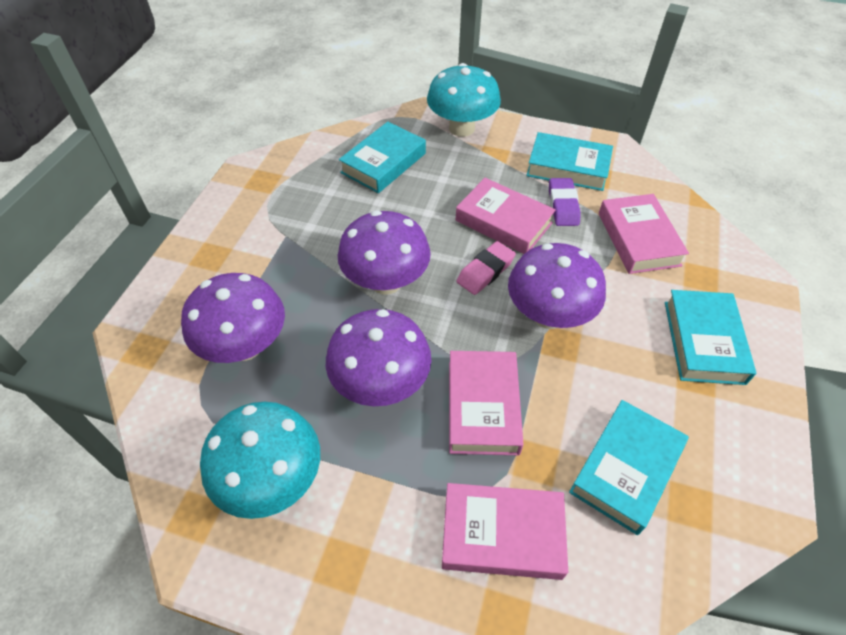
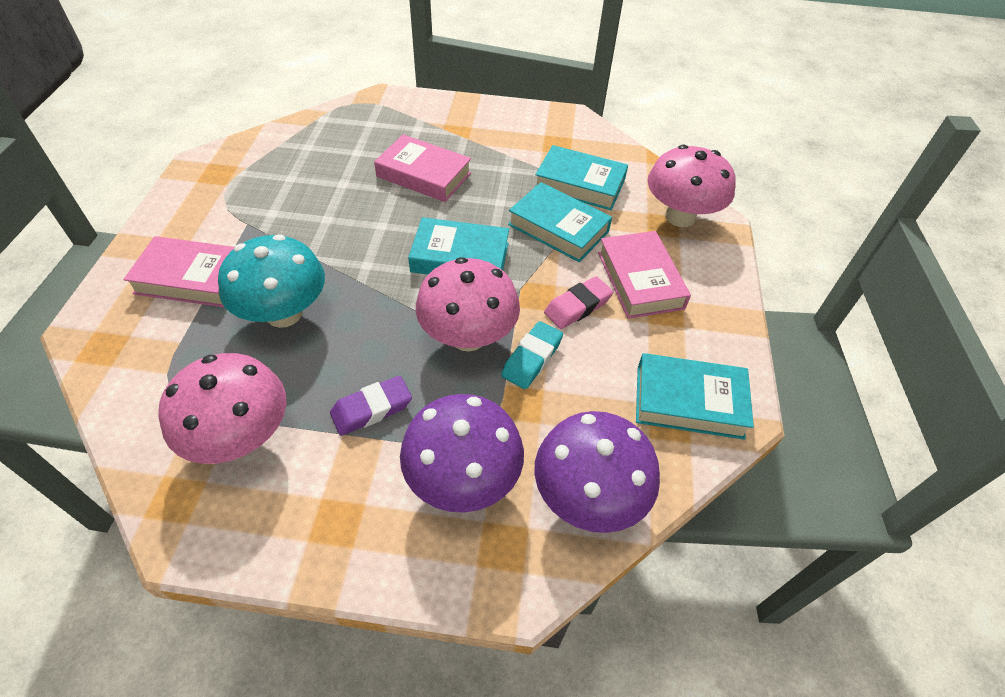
pink book: 4 -> 3
pink mushroom: 0 -> 3
purple mushroom: 4 -> 2
turquoise eraser: 0 -> 1
turquoise mushroom: 2 -> 1

